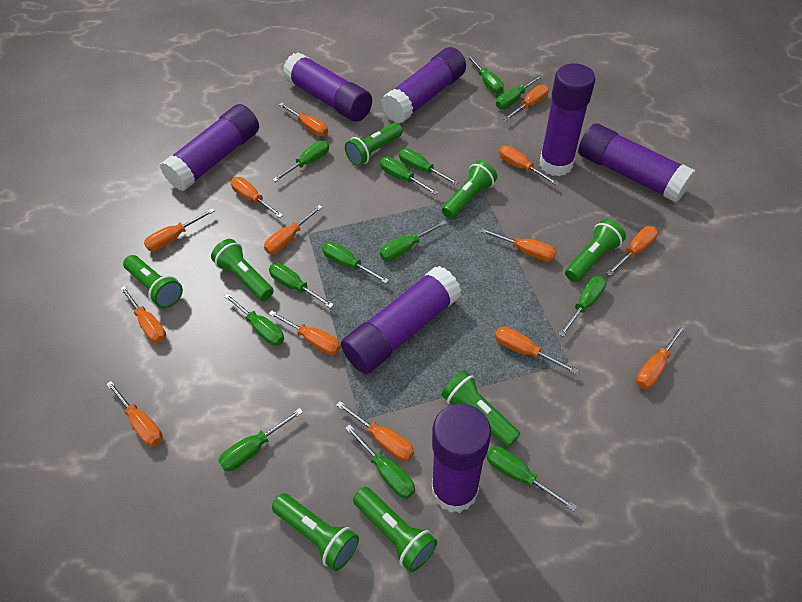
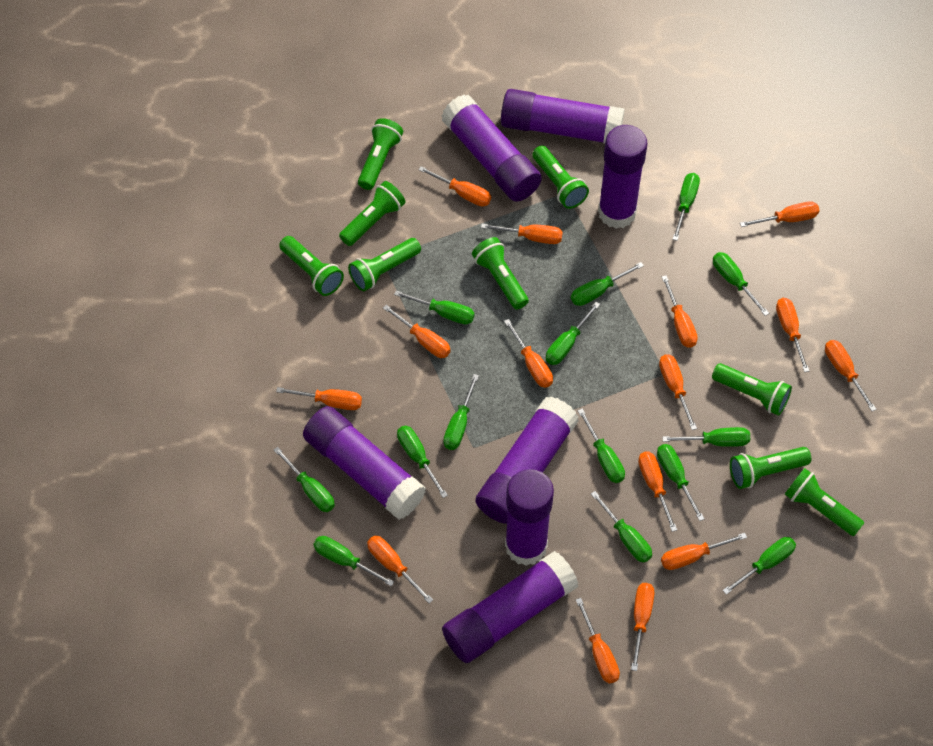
green flashlight: 8 -> 9
green screwdriver: 13 -> 14
orange screwdriver: 14 -> 15

